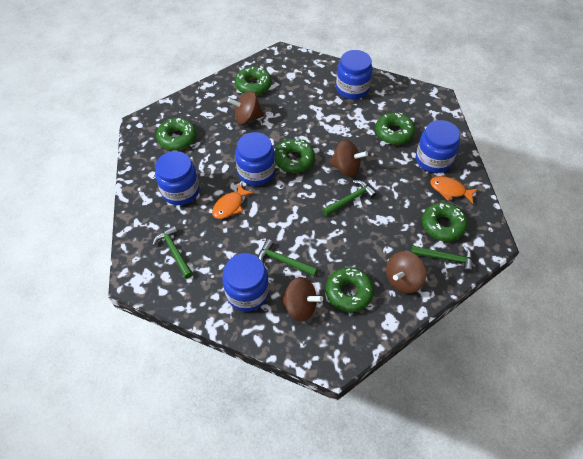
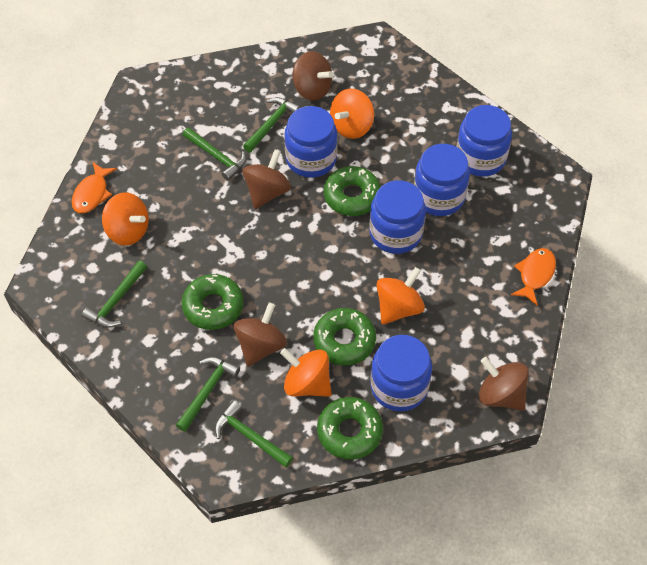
green donut: 6 -> 4
green hammer: 4 -> 5
orange spinning top: 0 -> 4

